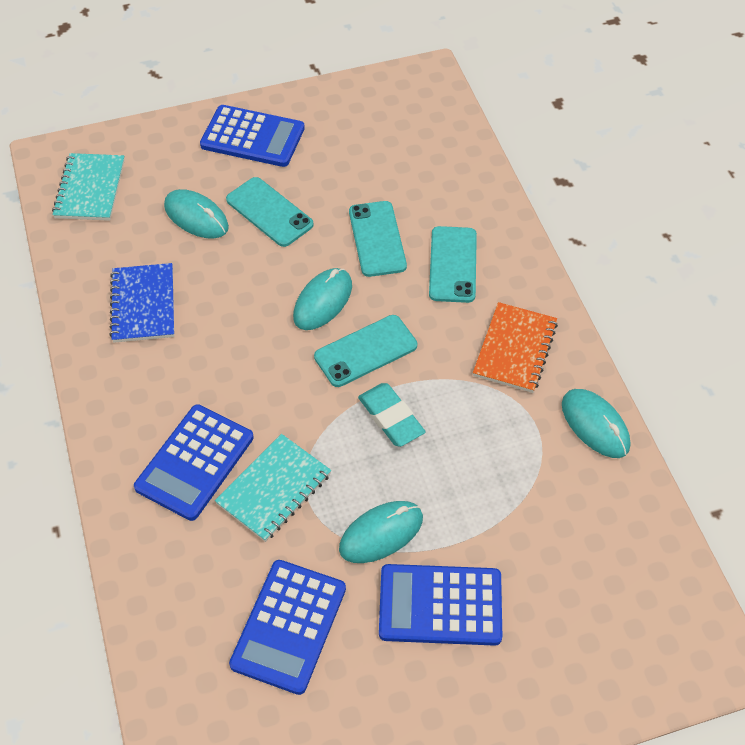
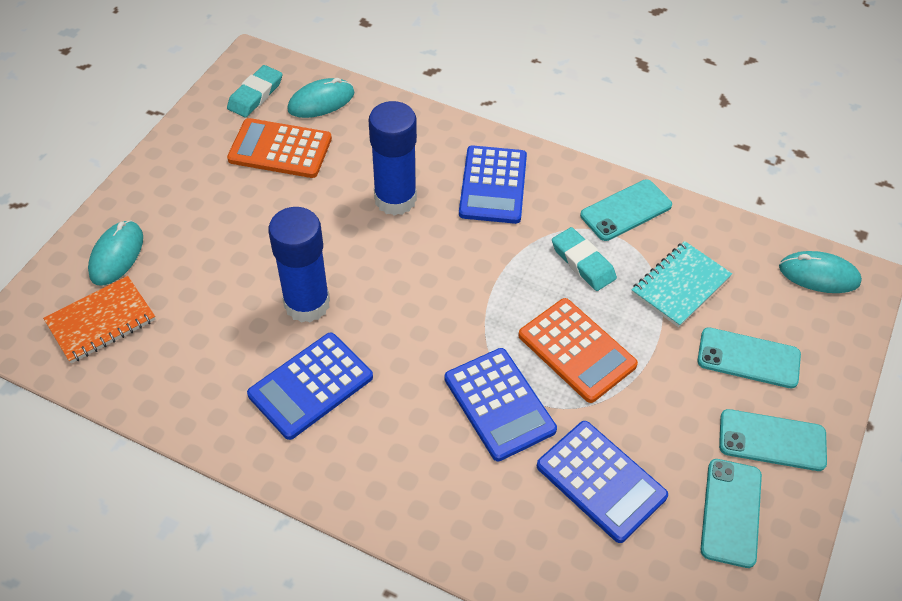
blue glue stick: 0 -> 2
blue notebook: 1 -> 0
orange calculator: 0 -> 2
turquoise eraser: 1 -> 2
turquoise mouse: 4 -> 3
turquoise notebook: 2 -> 1

